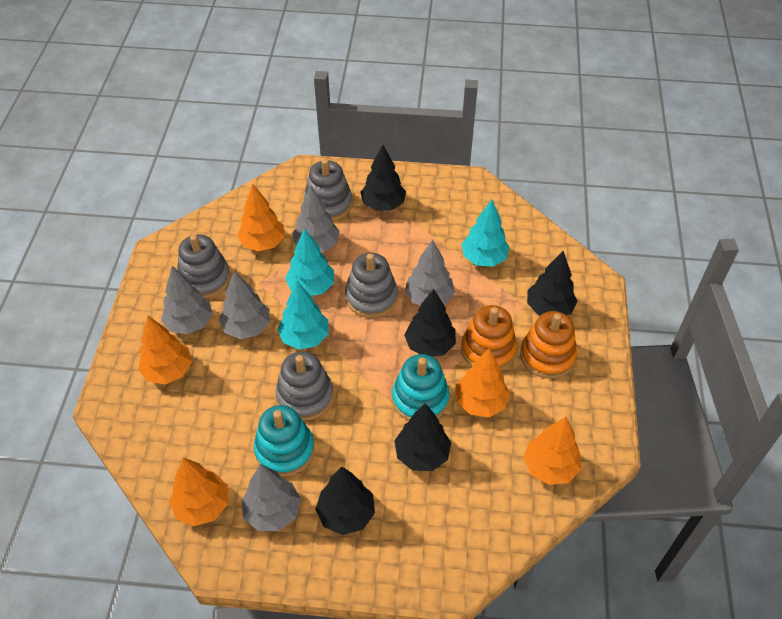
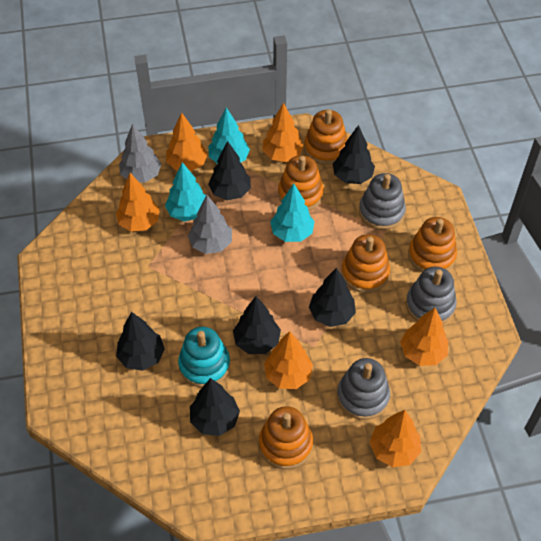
black tree: 5 -> 6
grey stacking toy: 4 -> 3
grey tree: 5 -> 2
orange stacking toy: 2 -> 5
orange tree: 5 -> 6
turquoise stacking toy: 2 -> 1

